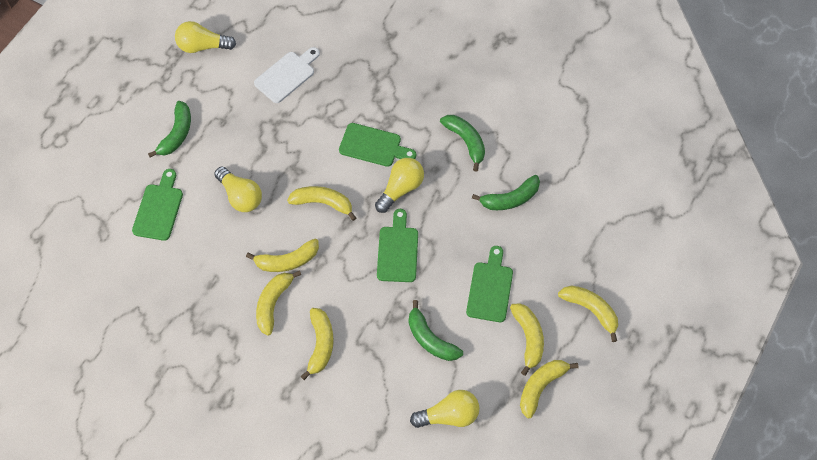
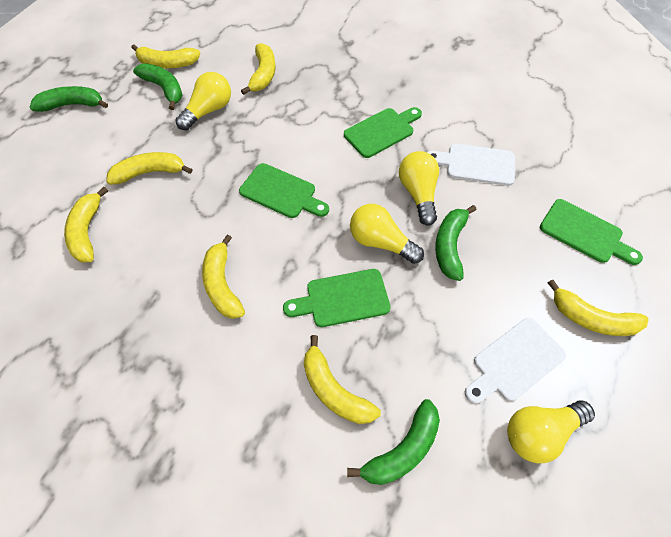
white cutting board: 1 -> 2

